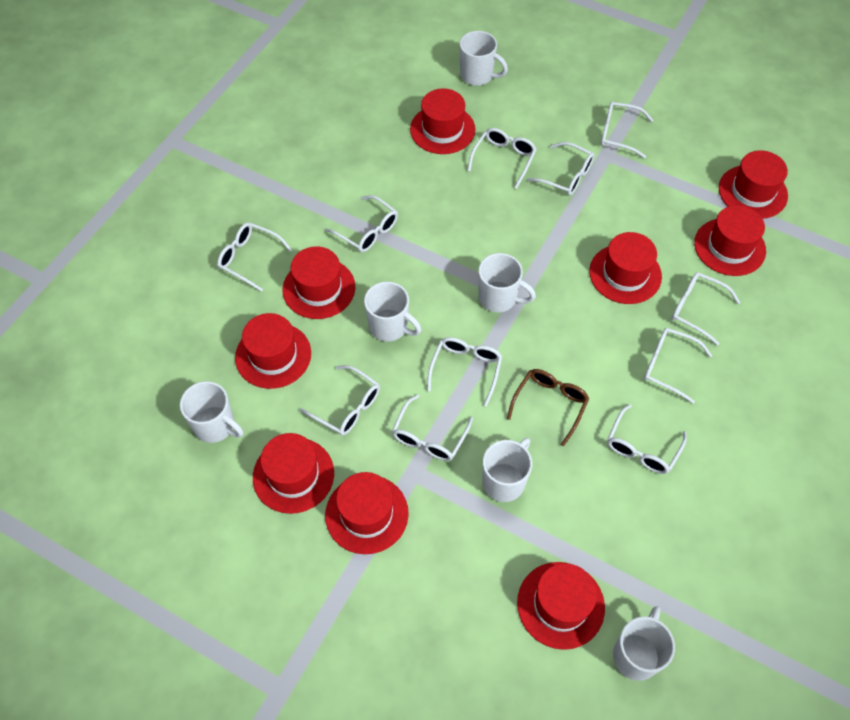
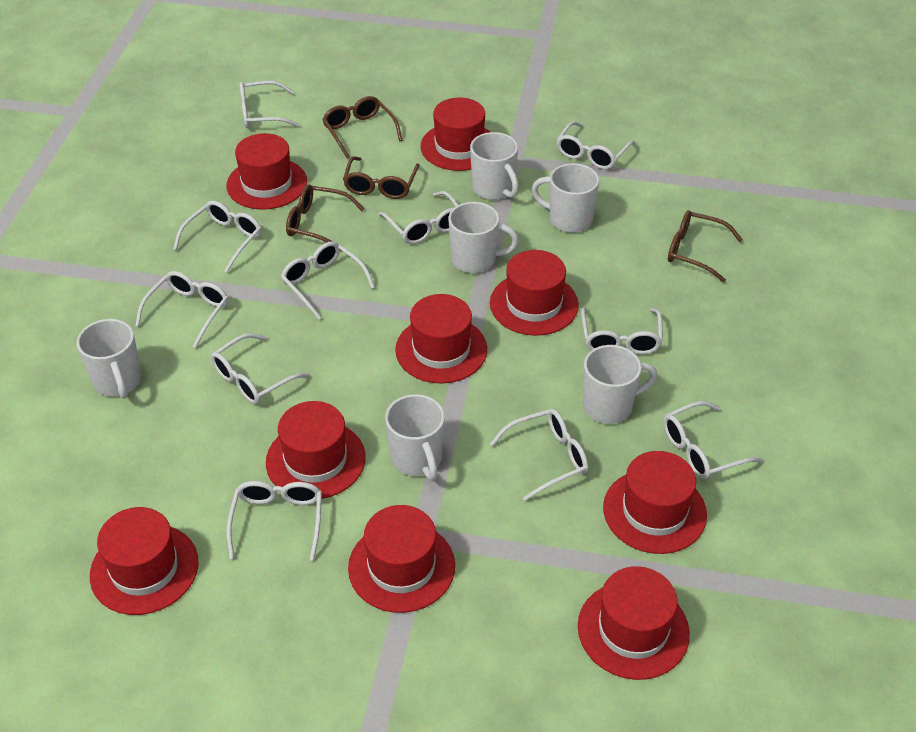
brown glasses: 1 -> 4

